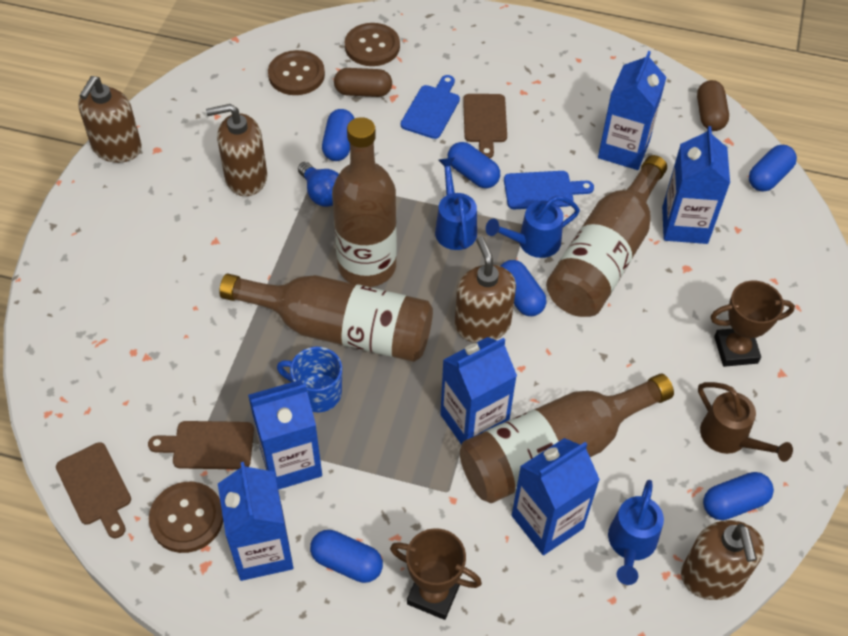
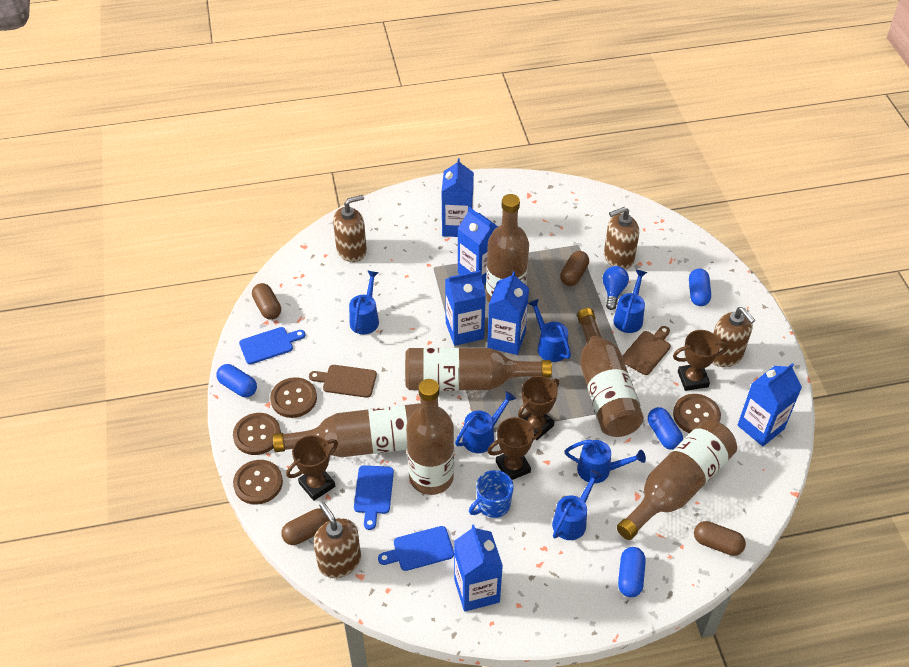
blue capsule: 6 -> 4
blue cutting board: 2 -> 3
blue watering can: 3 -> 6
brown bottle: 4 -> 6
brown button: 3 -> 4
brown capsule: 2 -> 4
brown cutting board: 3 -> 2
brown trophy: 2 -> 4
brown watering can: 1 -> 0

